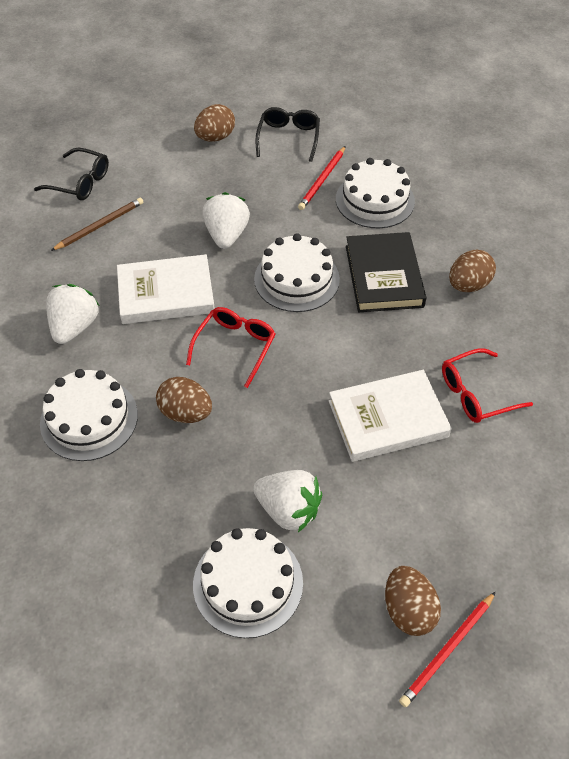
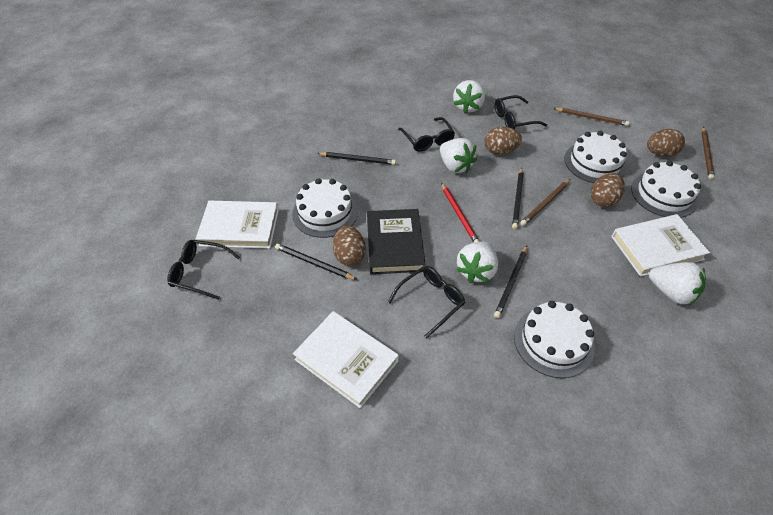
black glasses: 2 -> 4
black pencil: 0 -> 4
brown pencil: 1 -> 3
red glasses: 2 -> 0
red pencil: 2 -> 1
white book: 2 -> 3
white strawberry: 3 -> 4

